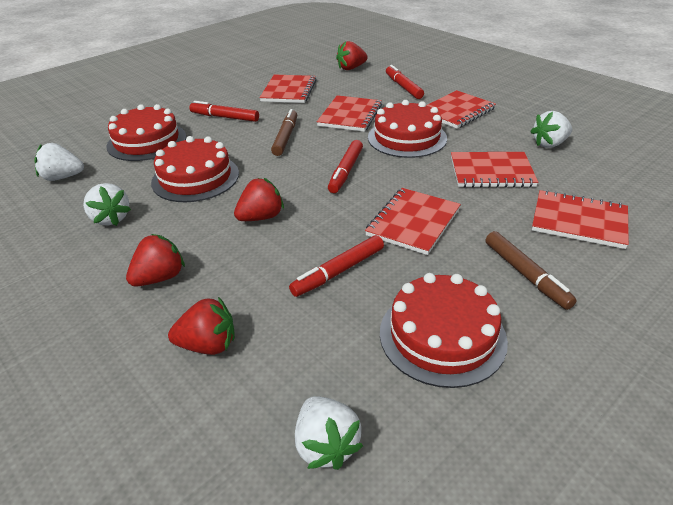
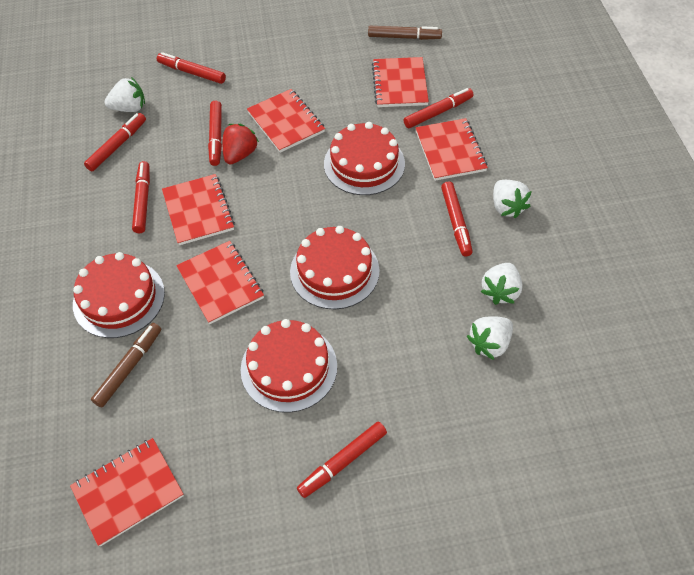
red marker: 4 -> 7
red strawberry: 4 -> 1

